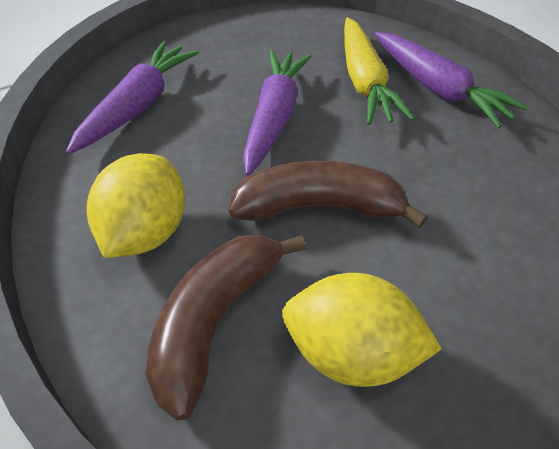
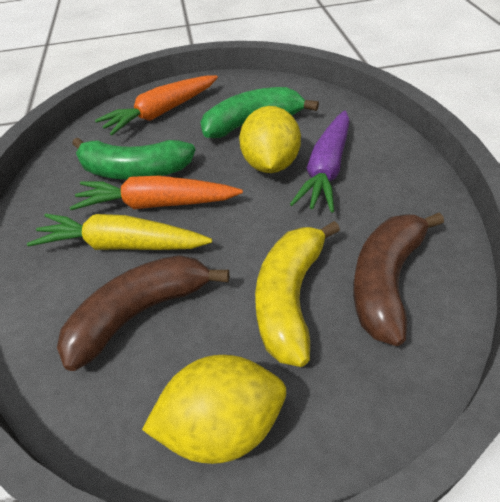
green banana: 0 -> 2
orange carrot: 0 -> 2
purple carrot: 3 -> 1
yellow banana: 0 -> 1

